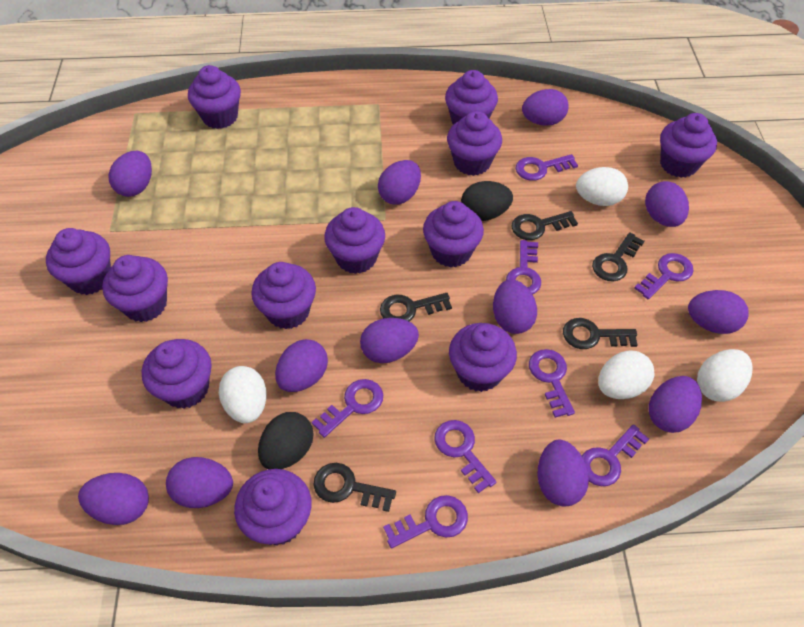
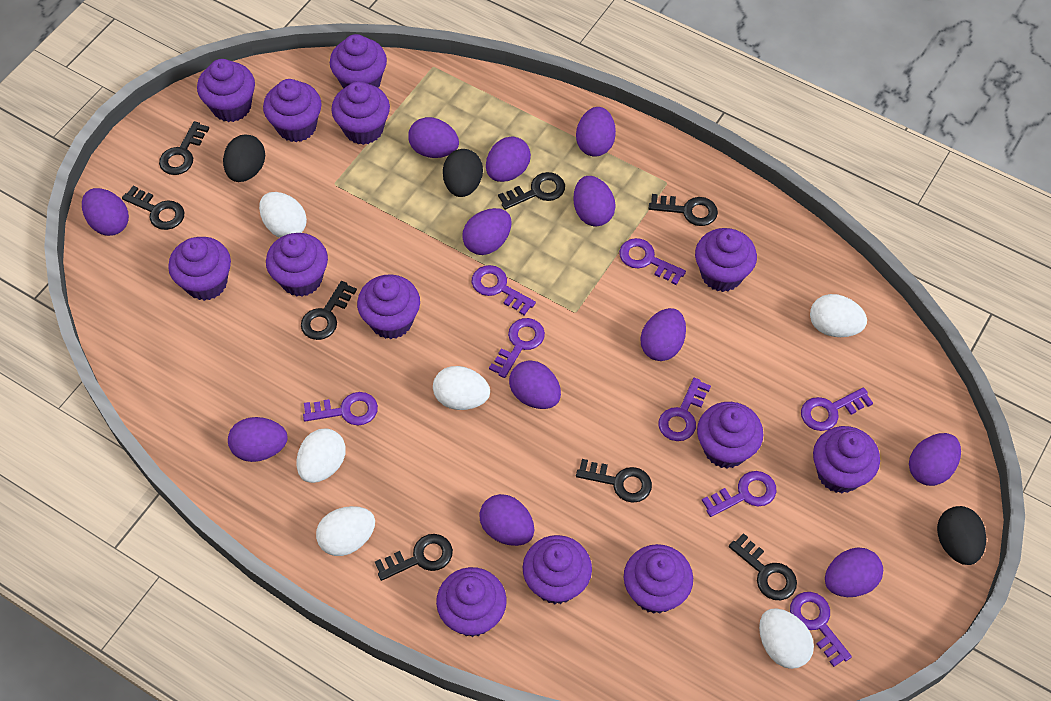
black egg: 2 -> 3
black key: 5 -> 8
purple cupcake: 12 -> 13
white egg: 4 -> 6

